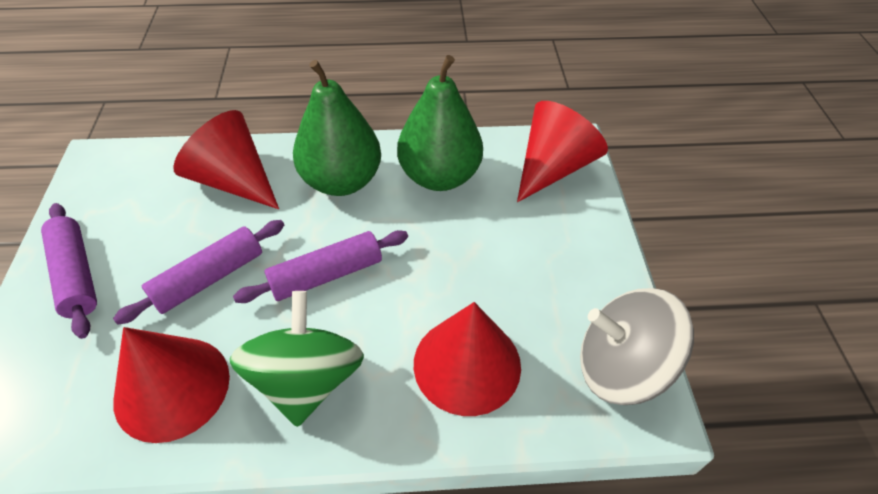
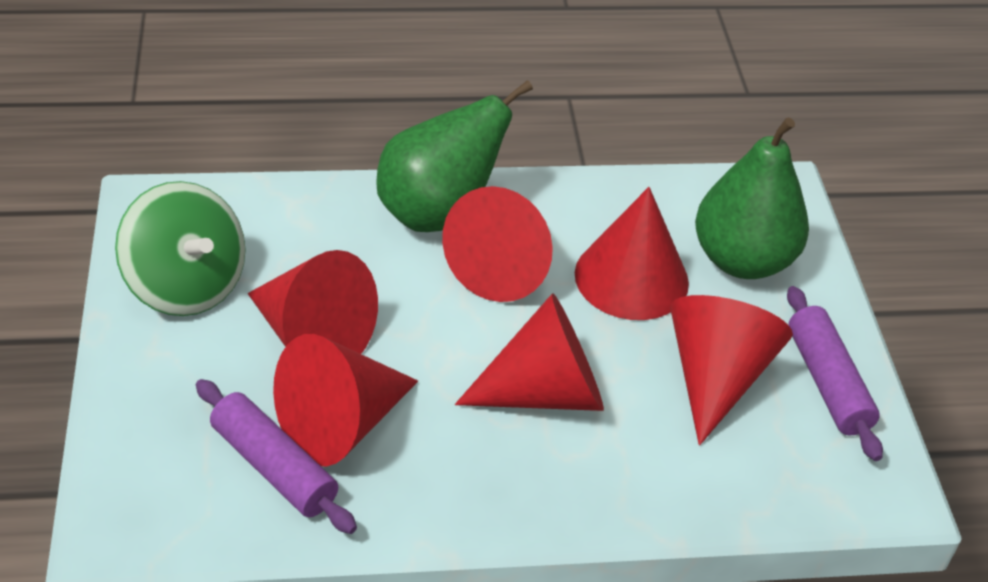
grey spinning top: 1 -> 0
purple rolling pin: 3 -> 2
red cone: 4 -> 6

